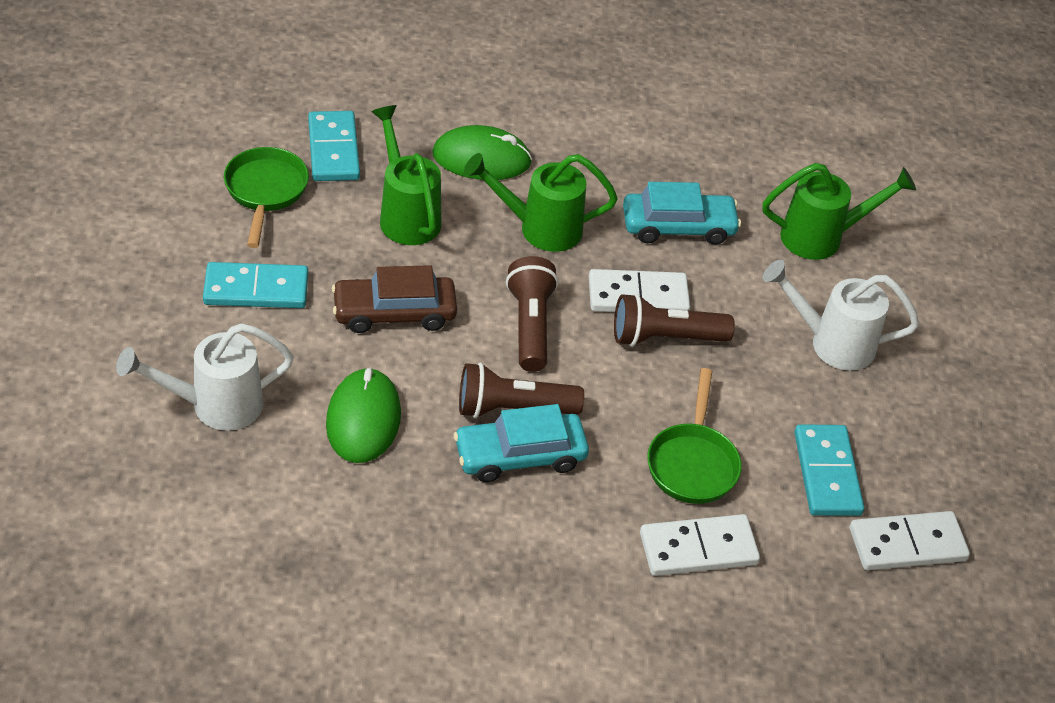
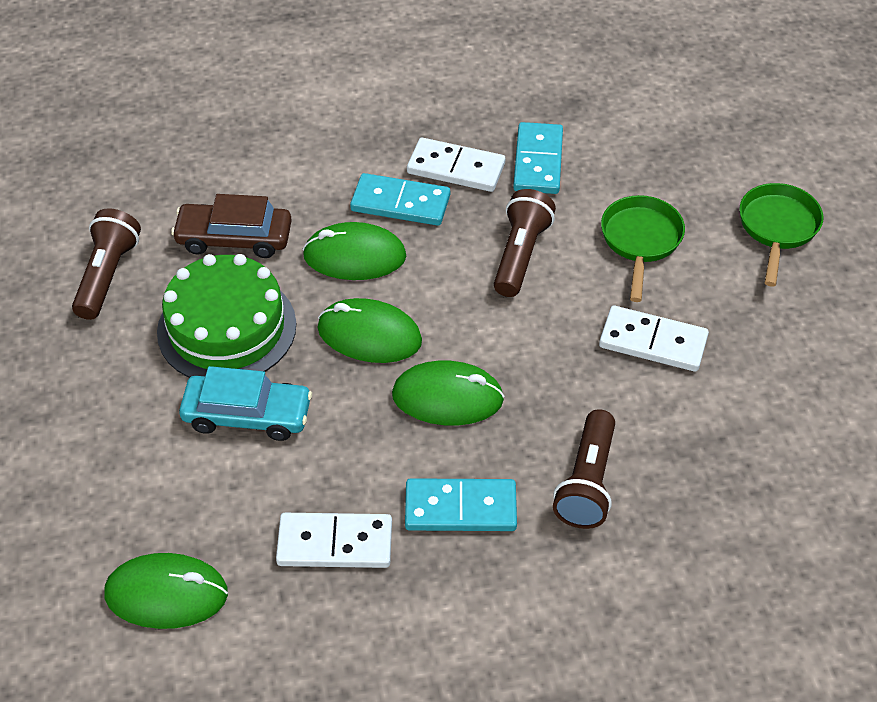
green cake: 0 -> 1
green mouse: 2 -> 4
green watering can: 3 -> 0
turquoise car: 2 -> 1
white watering can: 2 -> 0

